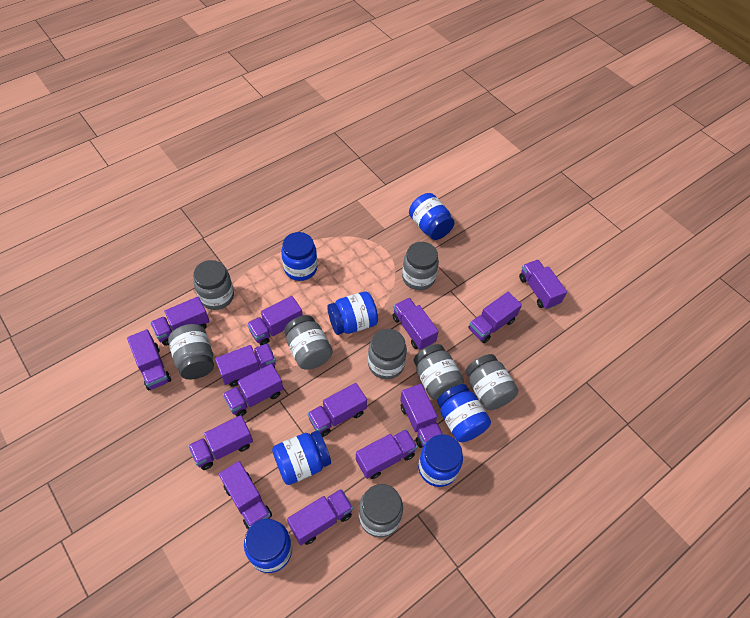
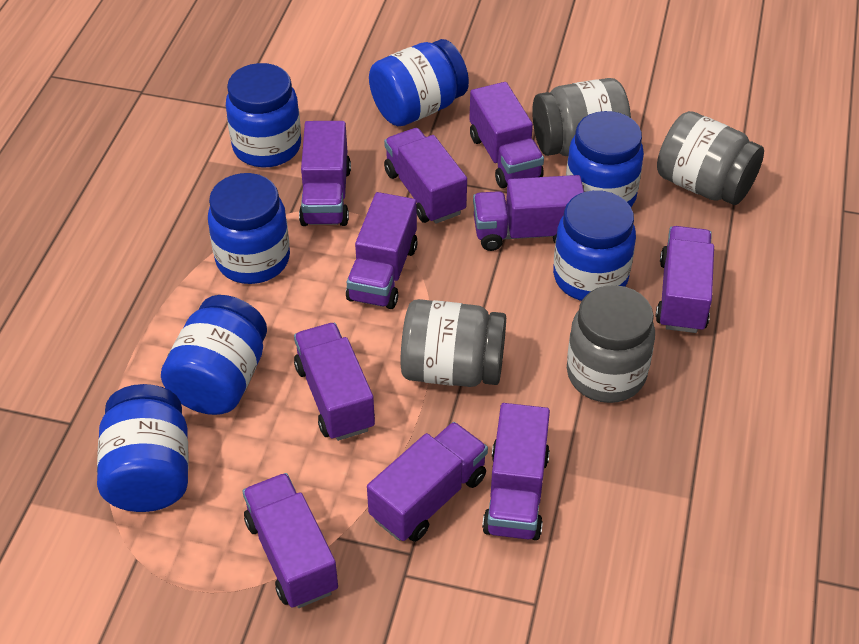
grey jar: 8 -> 4
purple truck: 14 -> 10

